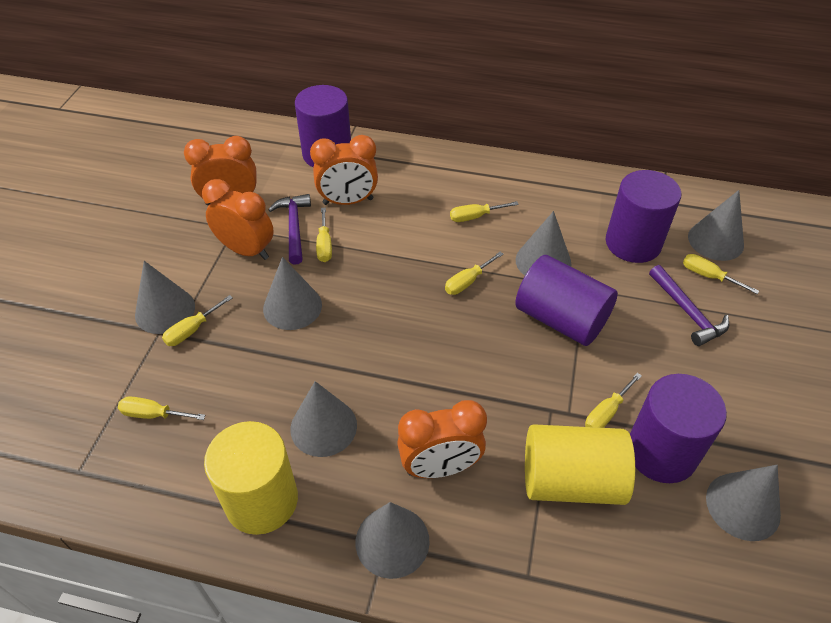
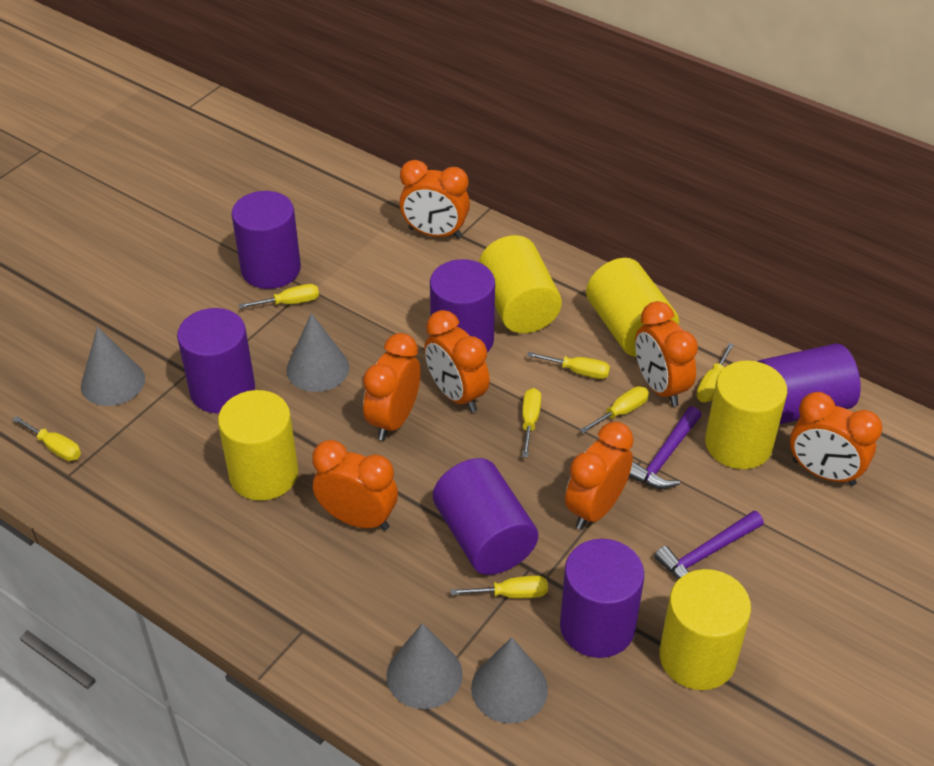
grey cone: 7 -> 4
orange clock: 4 -> 7
purple cylinder: 4 -> 6
yellow cylinder: 2 -> 5

